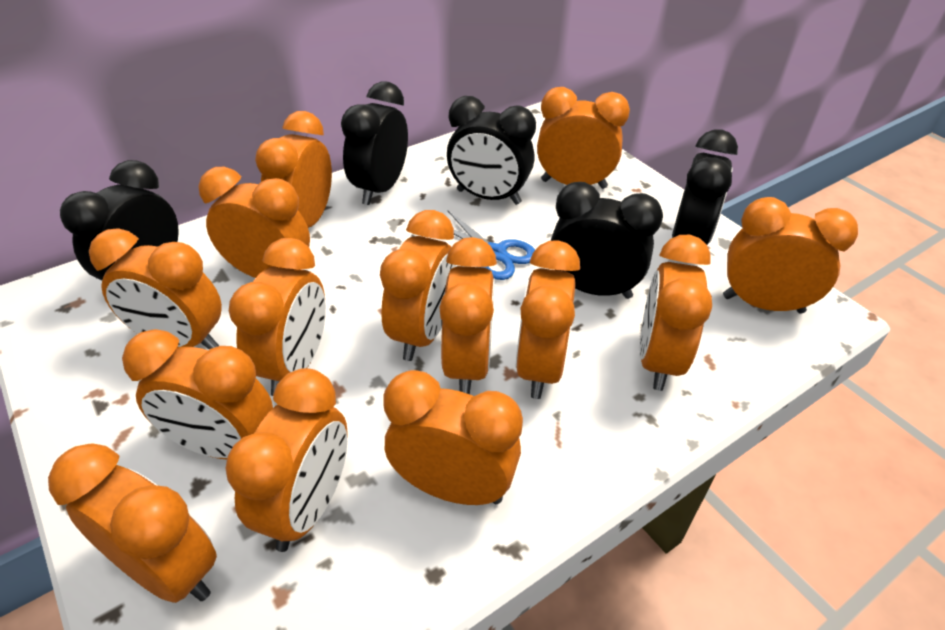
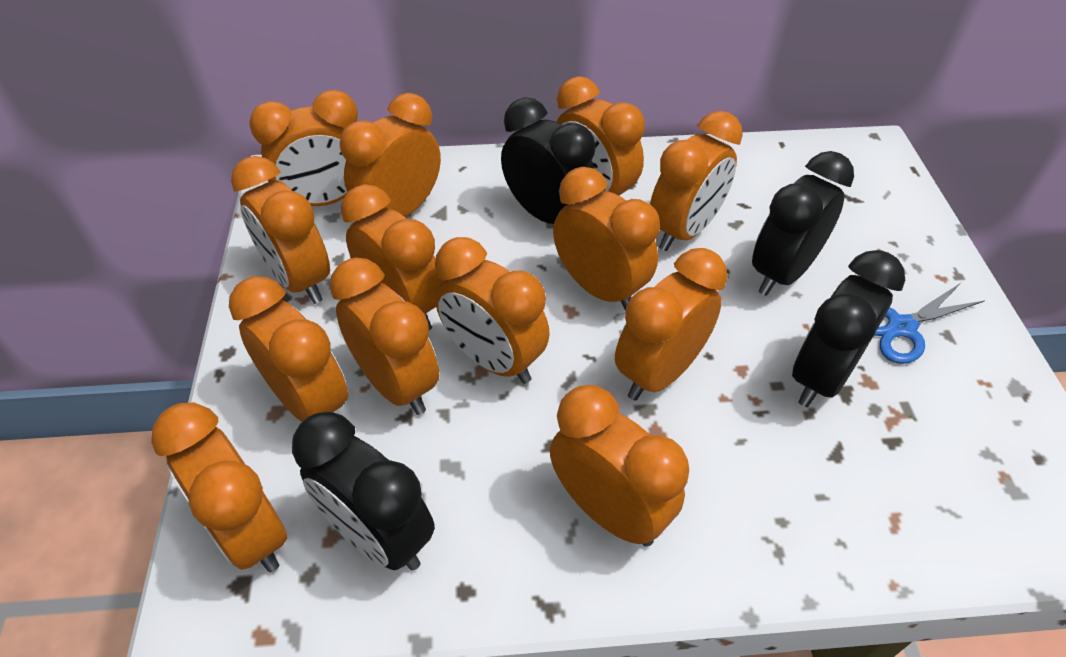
black clock: 5 -> 4
orange clock: 14 -> 13

